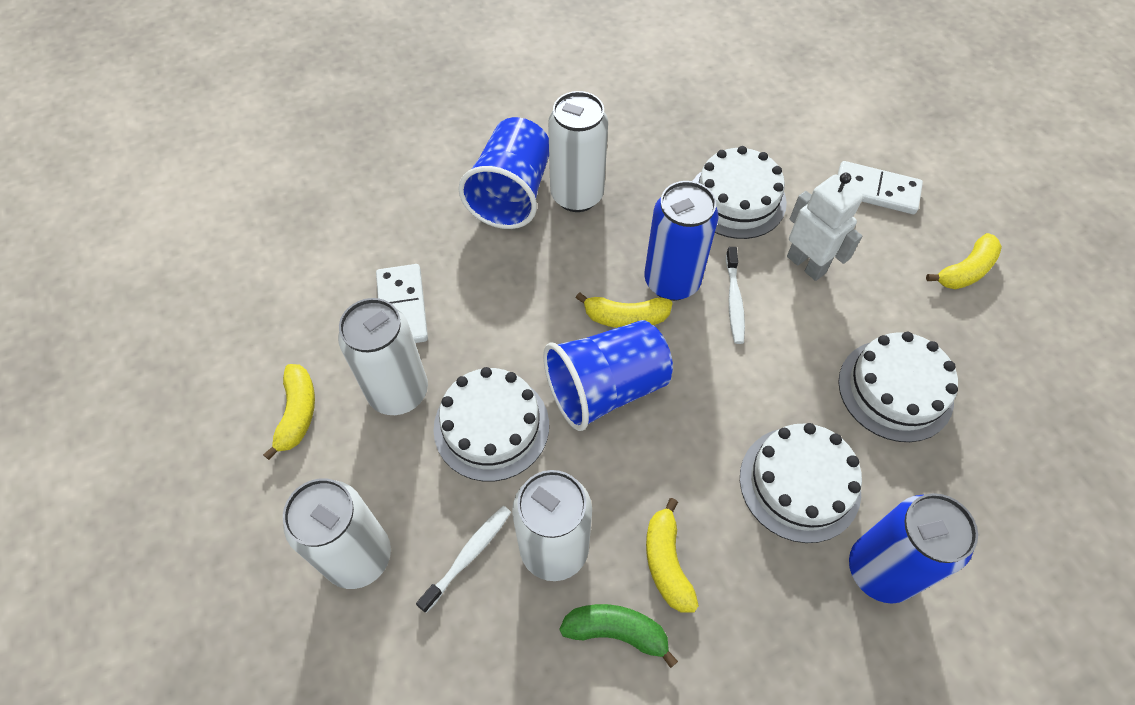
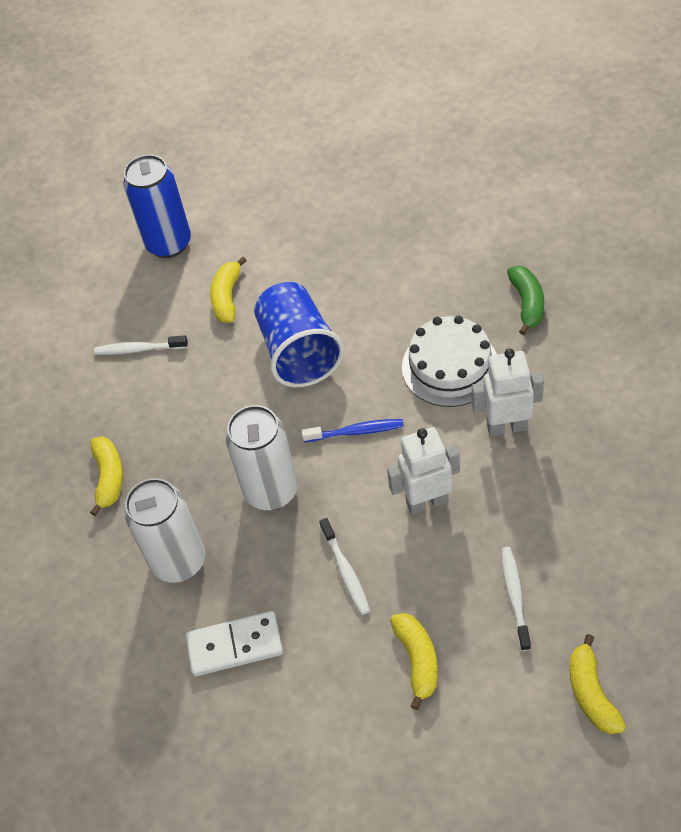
blue can: 2 -> 1
blue cup: 2 -> 1
blue toothbrush: 0 -> 1
white cake: 4 -> 1
white can: 4 -> 2
white domino: 2 -> 1
white robot: 1 -> 2
white toothbrush: 2 -> 3

